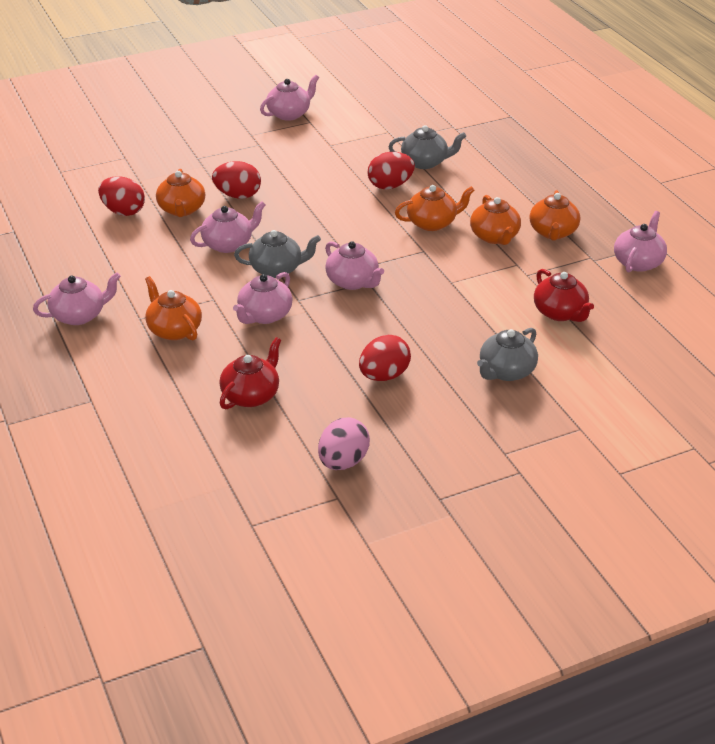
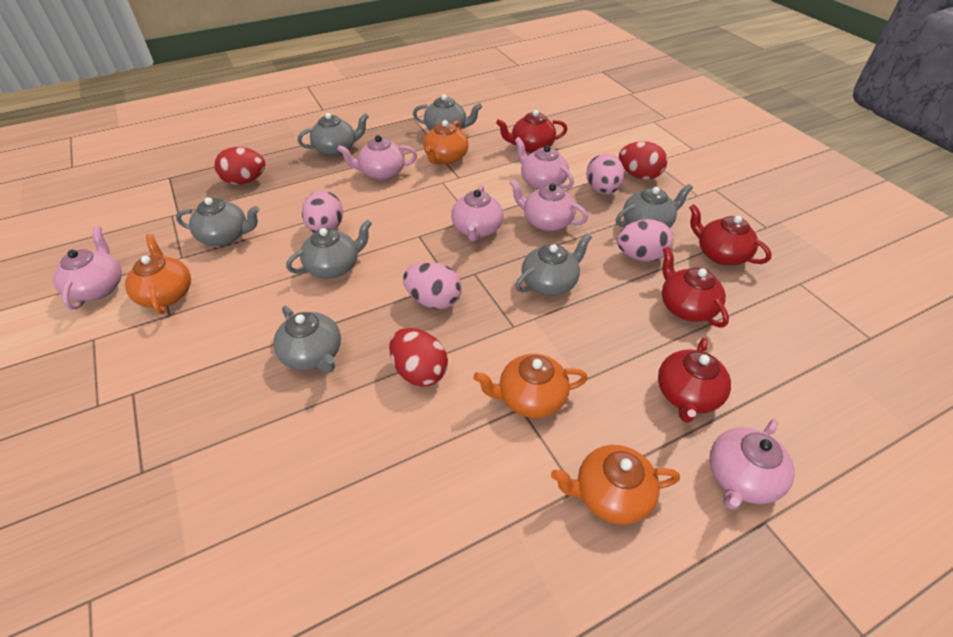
grey teapot: 3 -> 7
orange teapot: 5 -> 4
pink egg: 1 -> 4
red egg: 4 -> 3
red teapot: 2 -> 4

